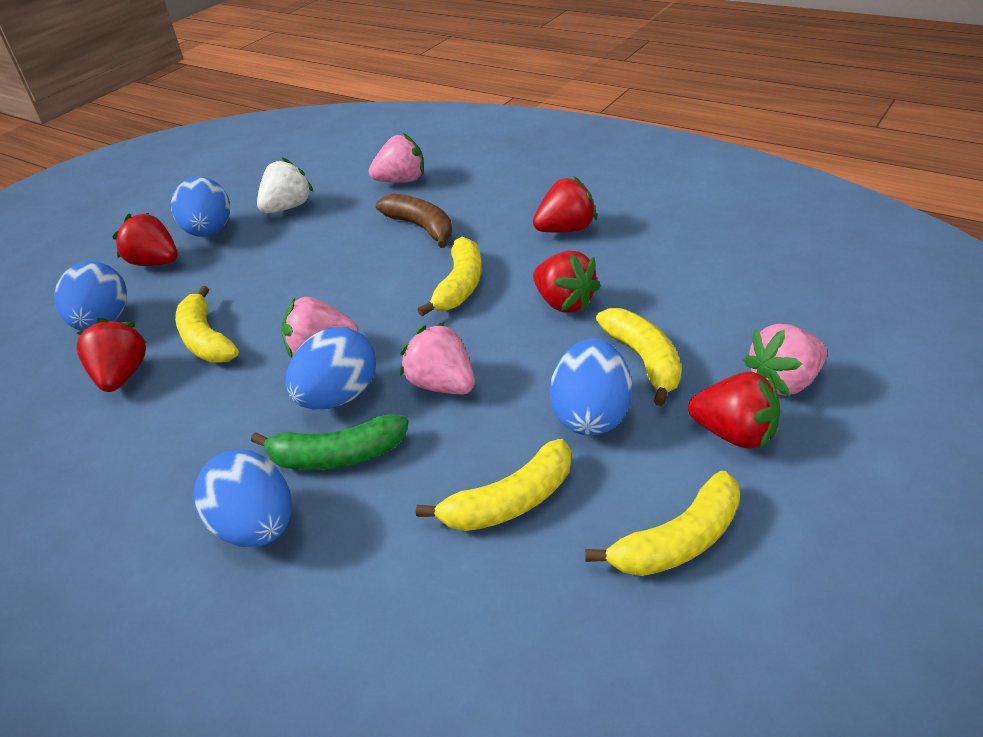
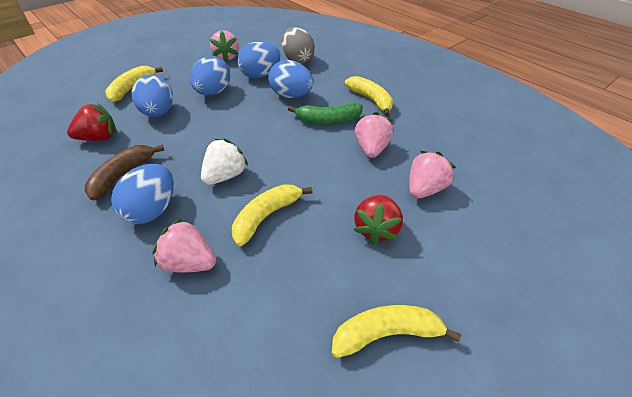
grey egg: 0 -> 1
red strawberry: 5 -> 2
yellow banana: 5 -> 4

